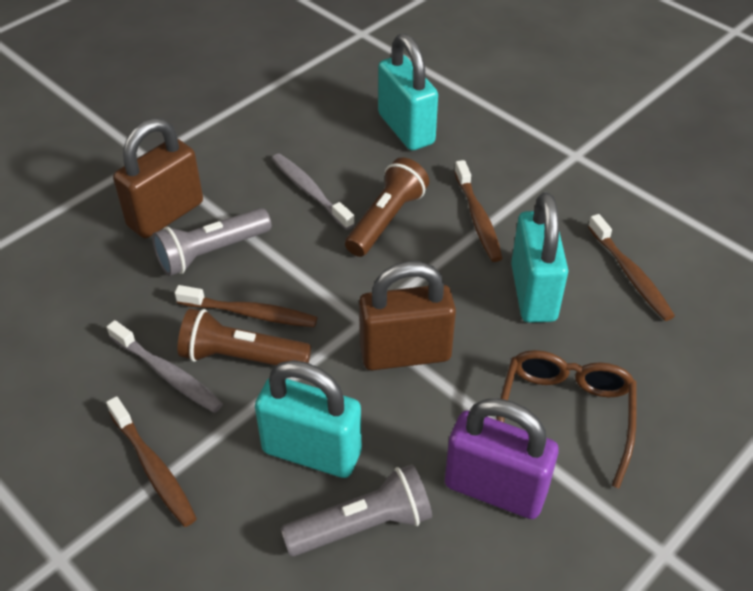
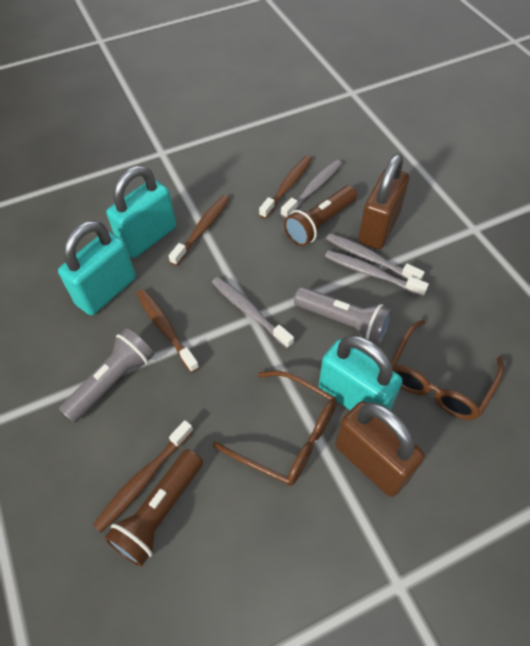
brown glasses: 1 -> 2
grey toothbrush: 2 -> 4
purple padlock: 1 -> 0

